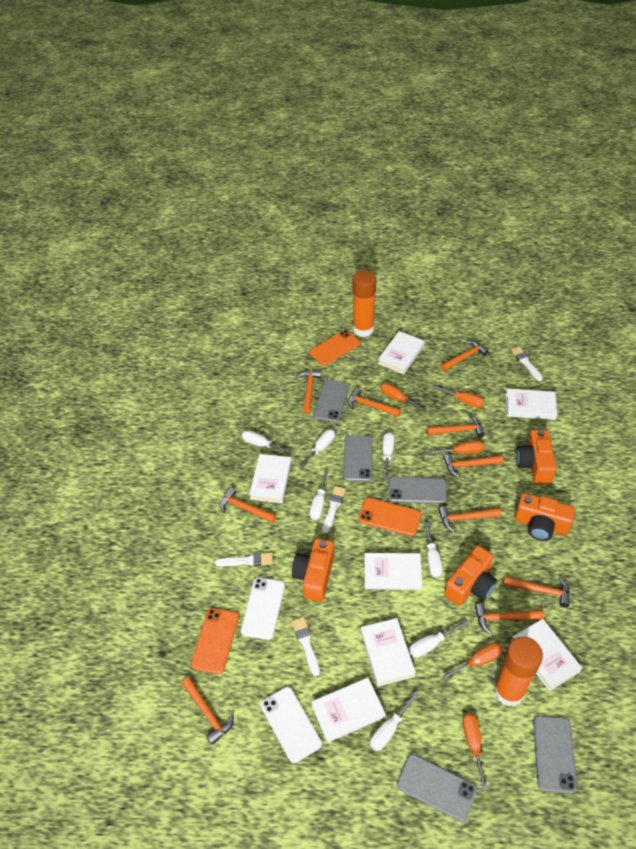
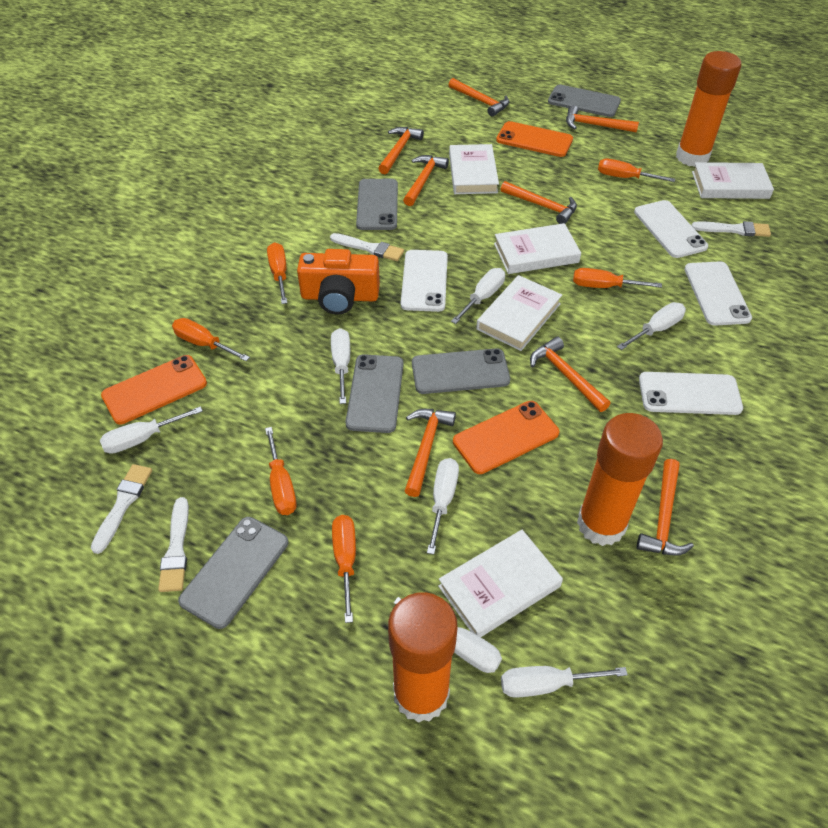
orange camera: 4 -> 1
orange glue stick: 2 -> 3
orange hammer: 10 -> 8
orange screwdriver: 5 -> 6
white book: 7 -> 5
white phone: 2 -> 4

